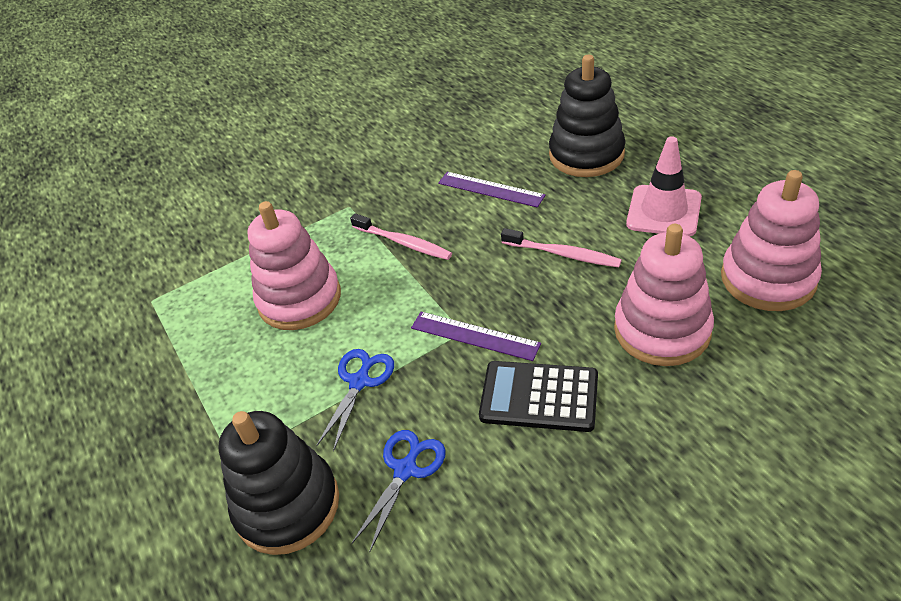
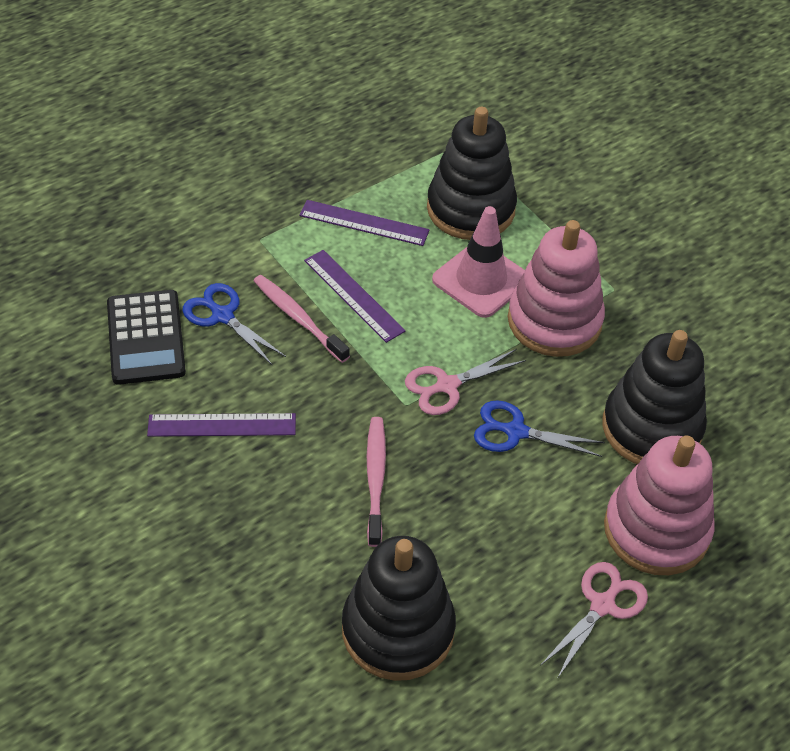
black stacking toy: 2 -> 3
pink scissors: 0 -> 2
pink stacking toy: 3 -> 2
purple ruler: 2 -> 3

